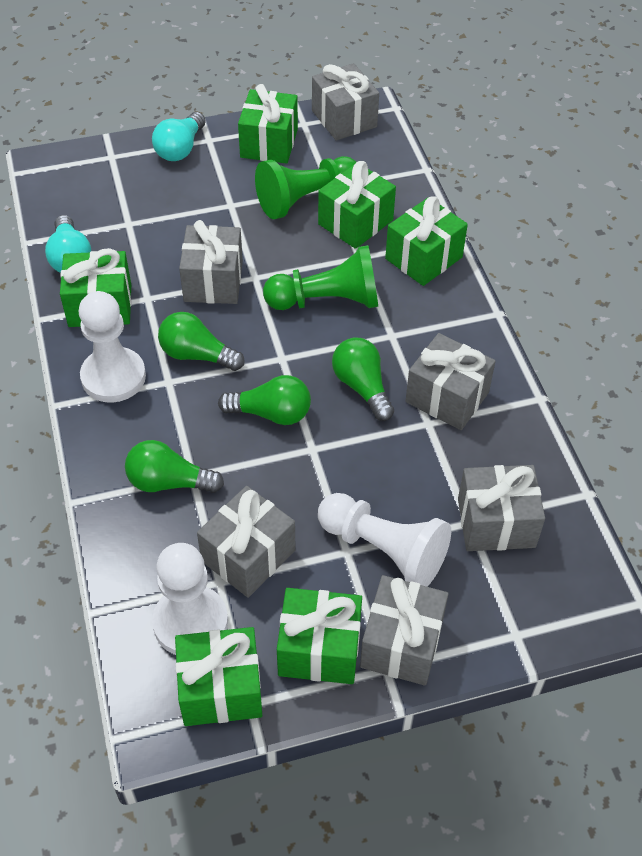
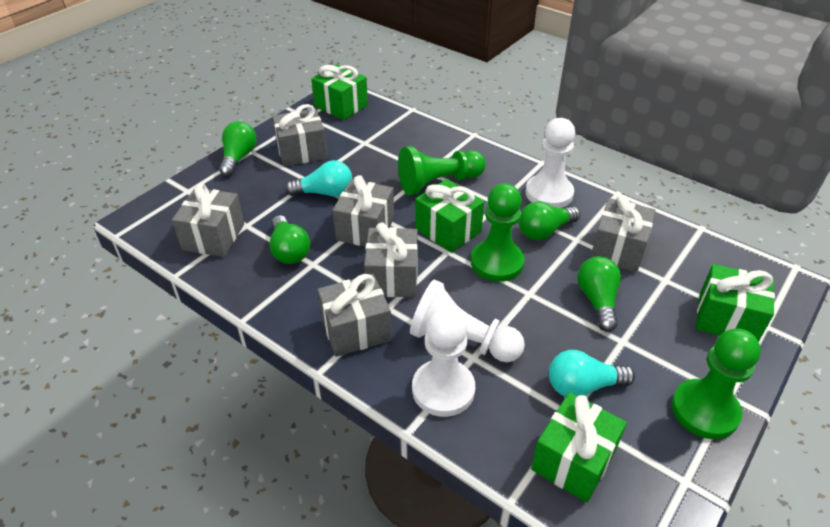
green gift: 6 -> 4
green pawn: 2 -> 3

